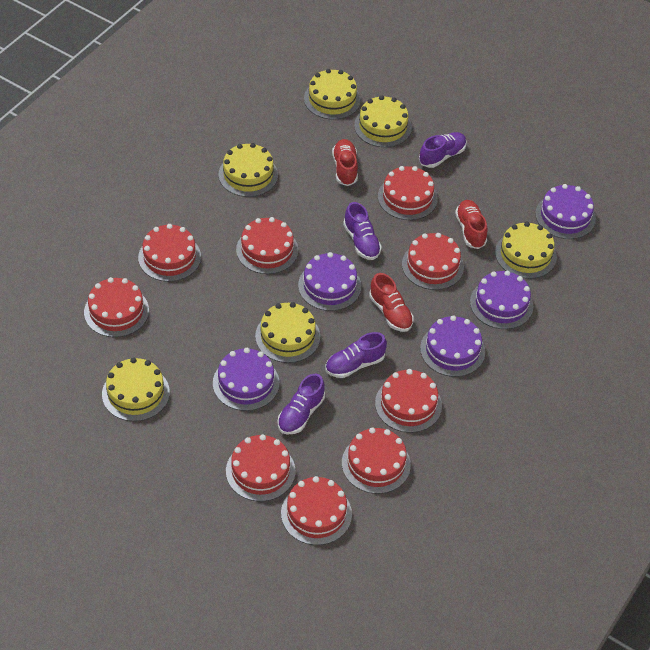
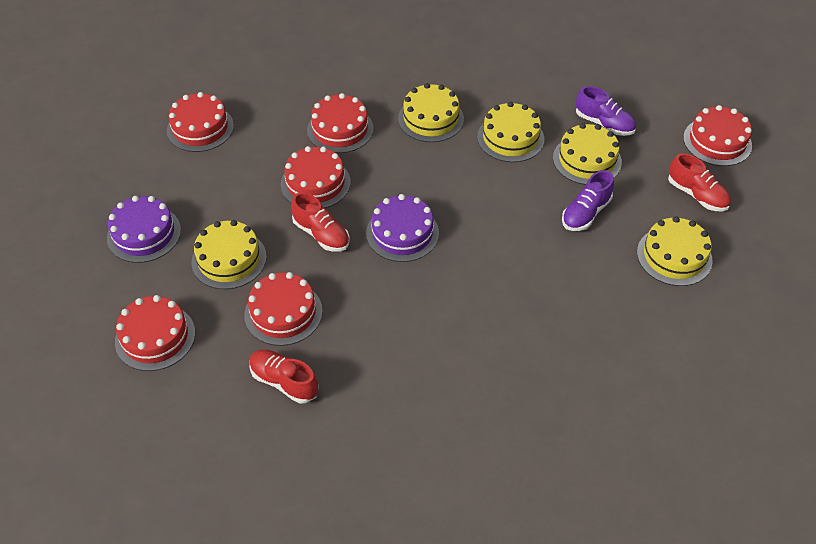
purple cake: 5 -> 2
purple shoe: 4 -> 2
red cake: 9 -> 6
yellow cake: 6 -> 5

